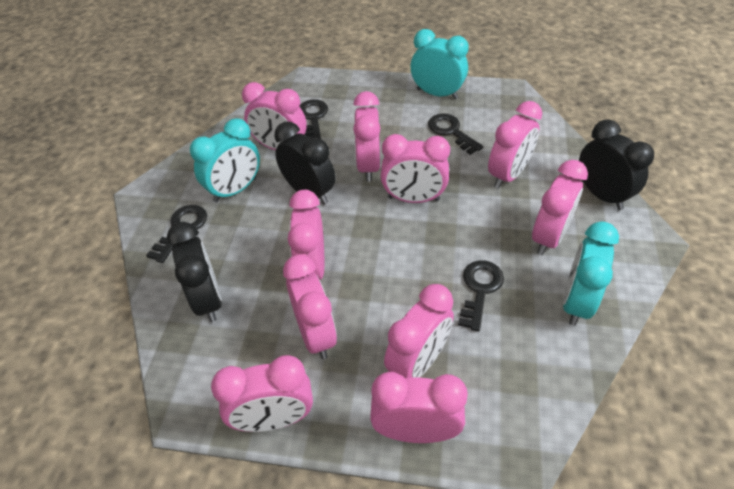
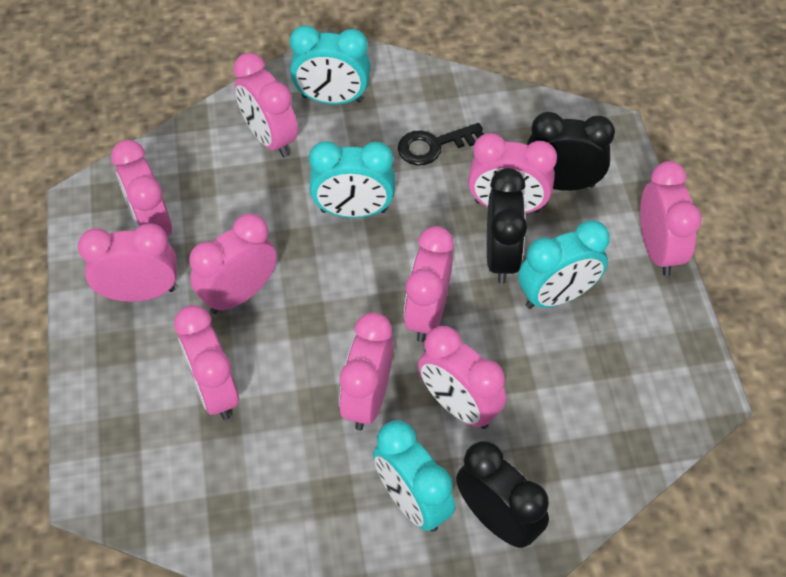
black key: 4 -> 1
turquoise clock: 3 -> 4

